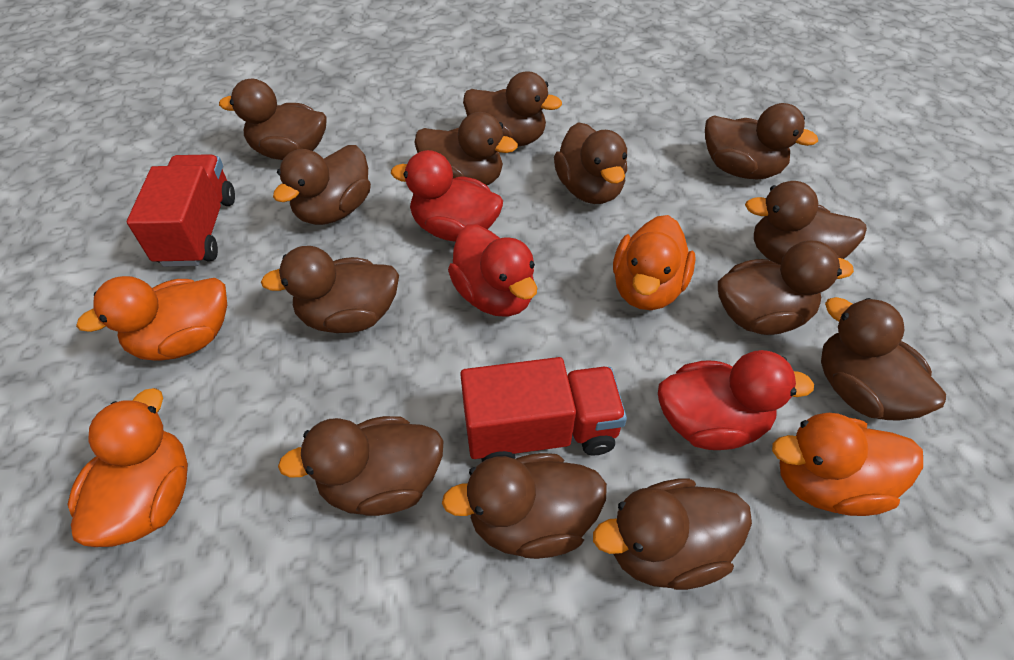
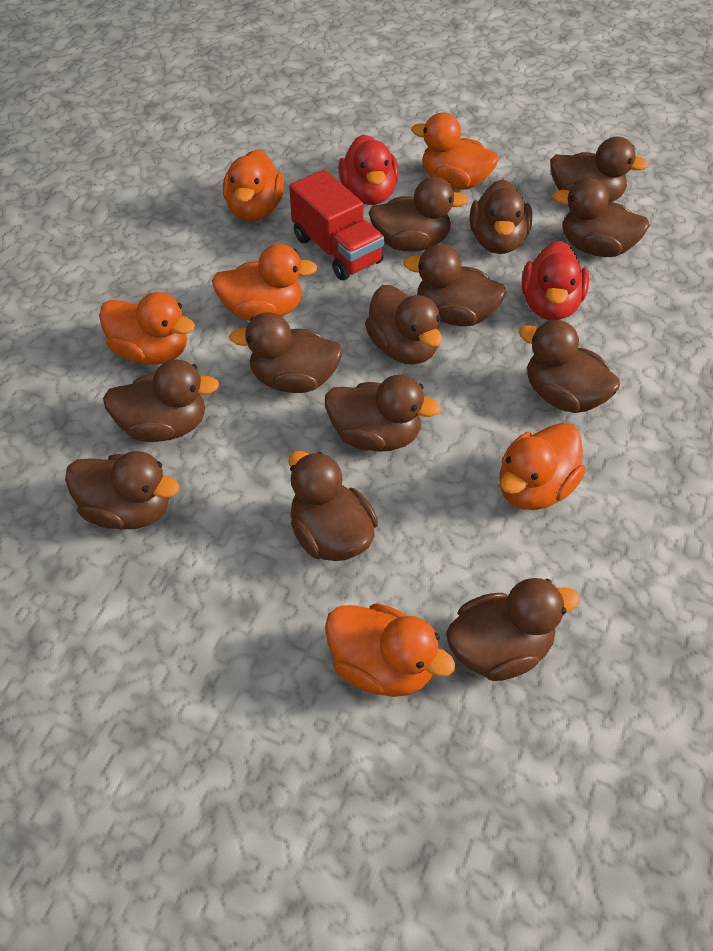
orange duck: 4 -> 6
red duck: 3 -> 2
red truck: 2 -> 1

